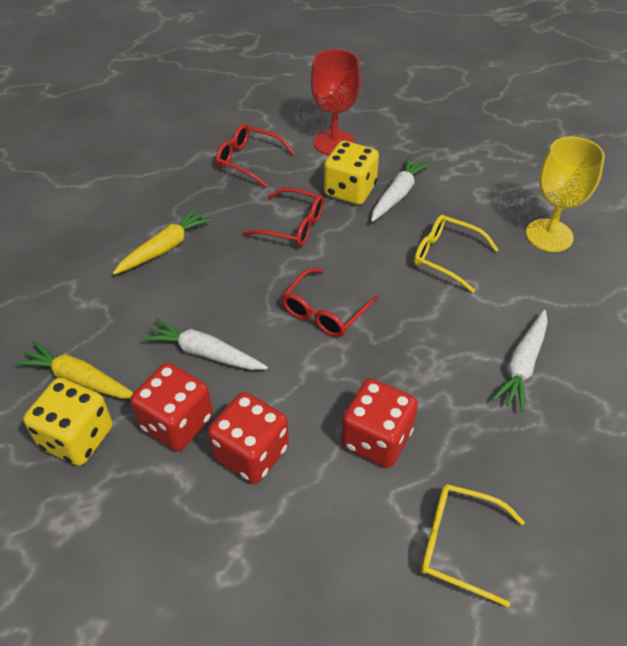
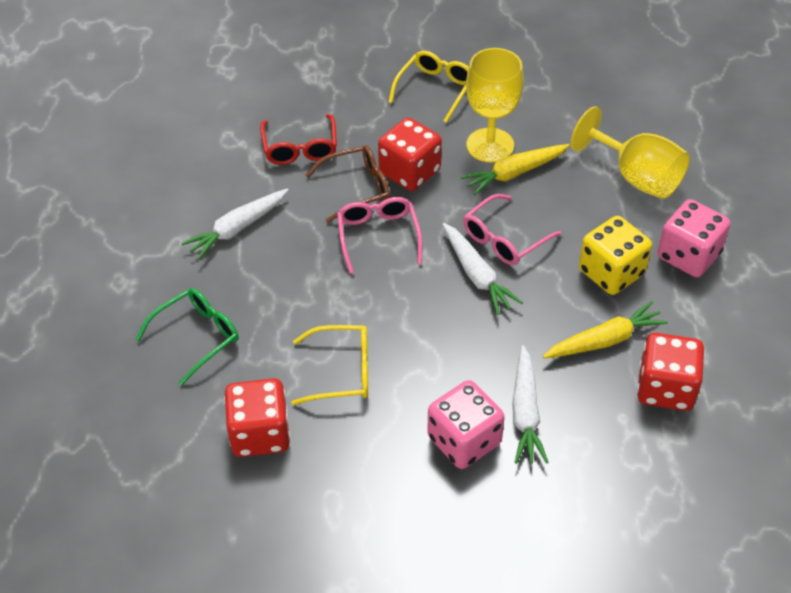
brown glasses: 0 -> 1
green glasses: 0 -> 1
pink dice: 0 -> 2
pink glasses: 0 -> 2
red glasses: 3 -> 1
red goblet: 1 -> 0
yellow dice: 2 -> 1
yellow goblet: 1 -> 2

